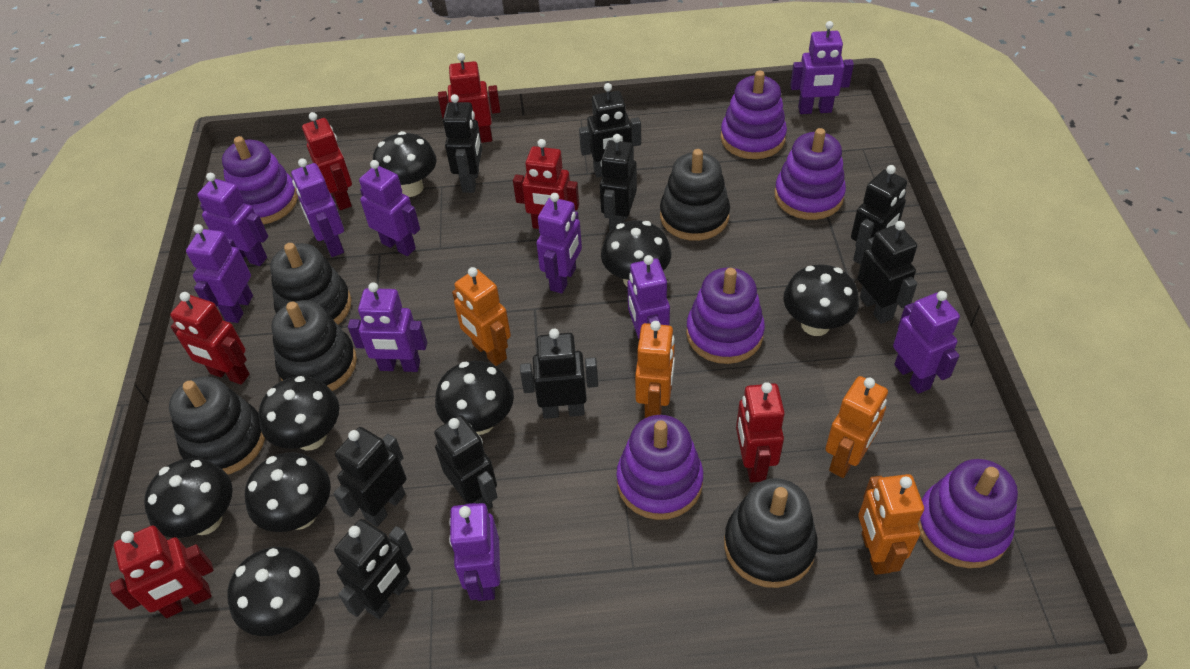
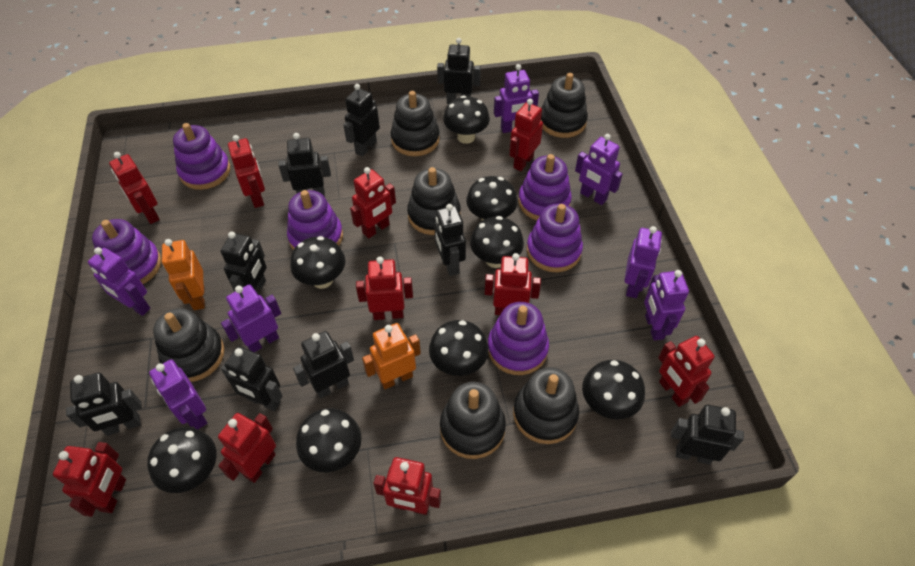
black stacking toy: 5 -> 6
orange robot: 4 -> 2
purple robot: 10 -> 7
red robot: 6 -> 10

